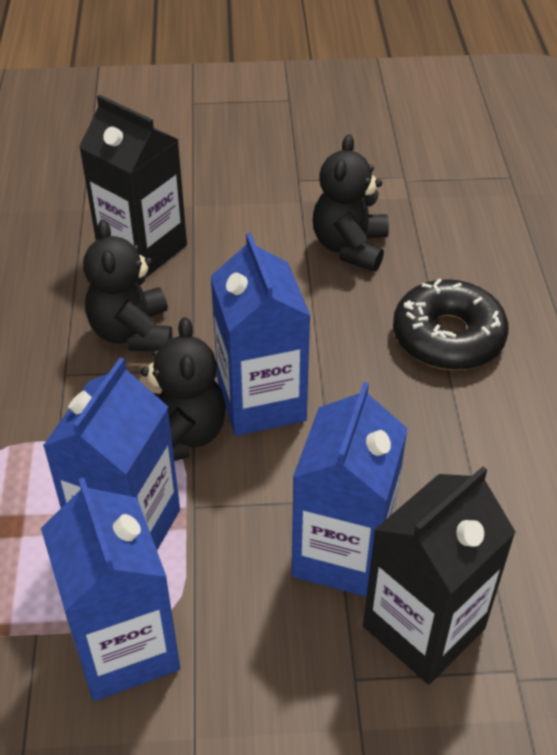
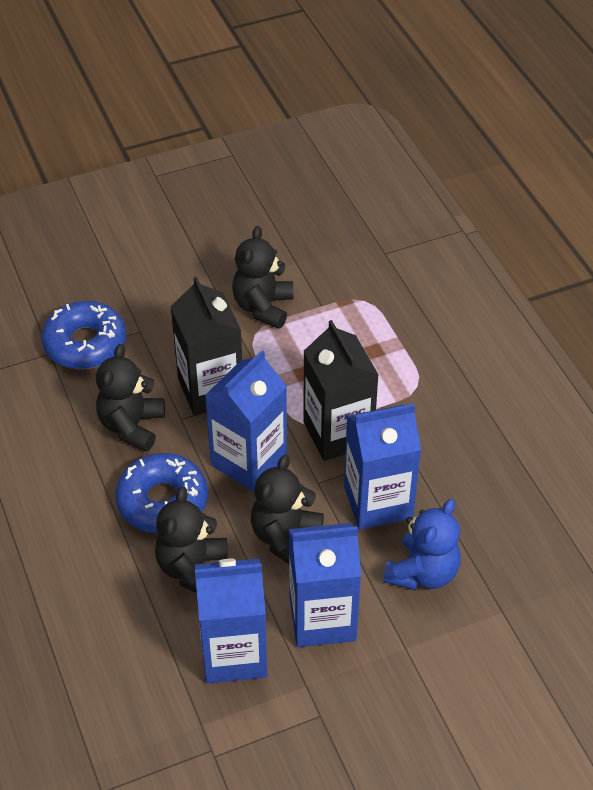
black donut: 1 -> 0
black teddy bear: 3 -> 4
blue donut: 0 -> 2
blue teddy bear: 0 -> 1

